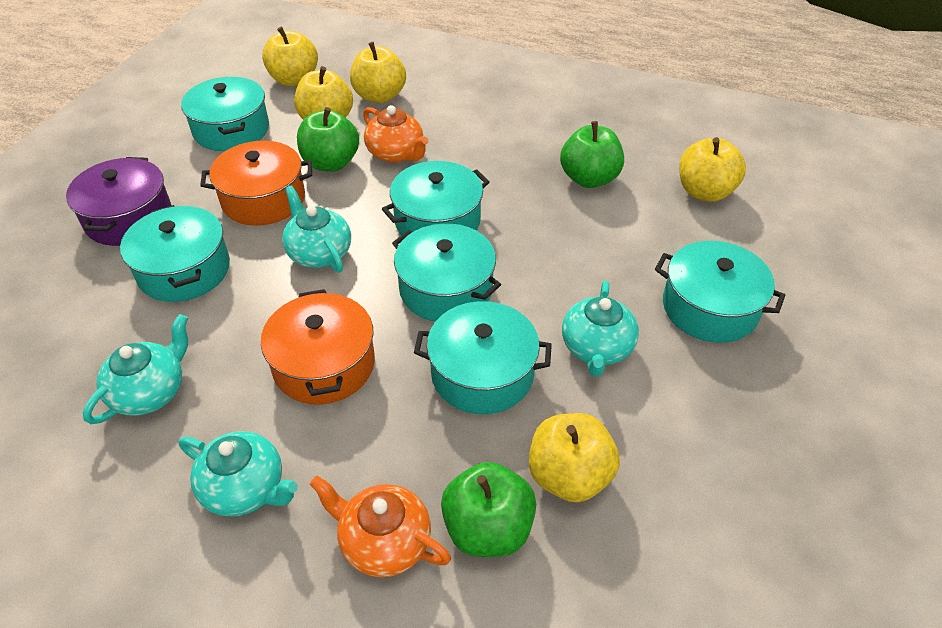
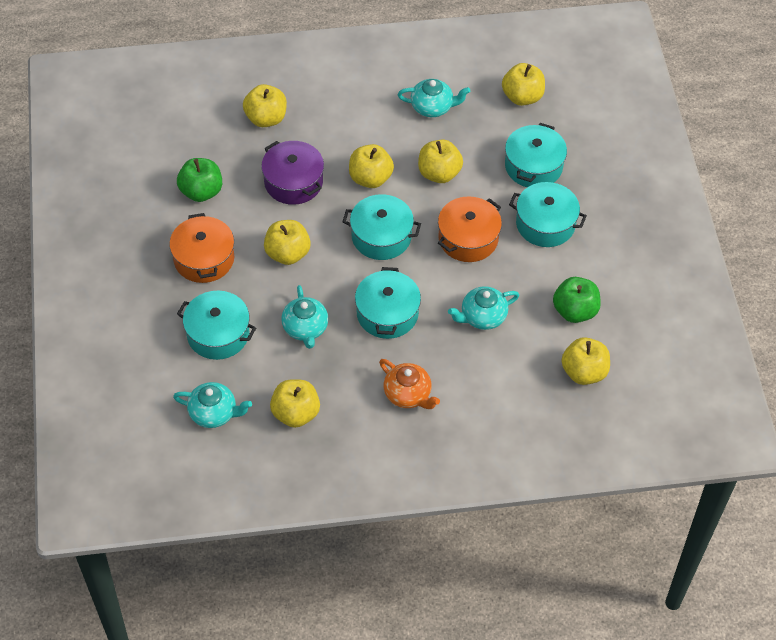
green apple: 3 -> 2
orange teapot: 2 -> 1
turquoise pot: 6 -> 5
yellow apple: 5 -> 7

